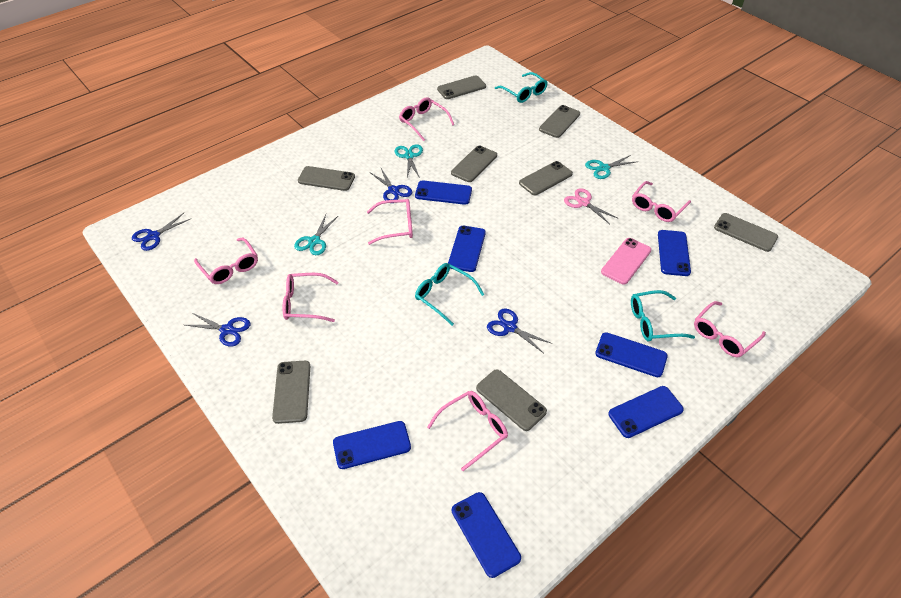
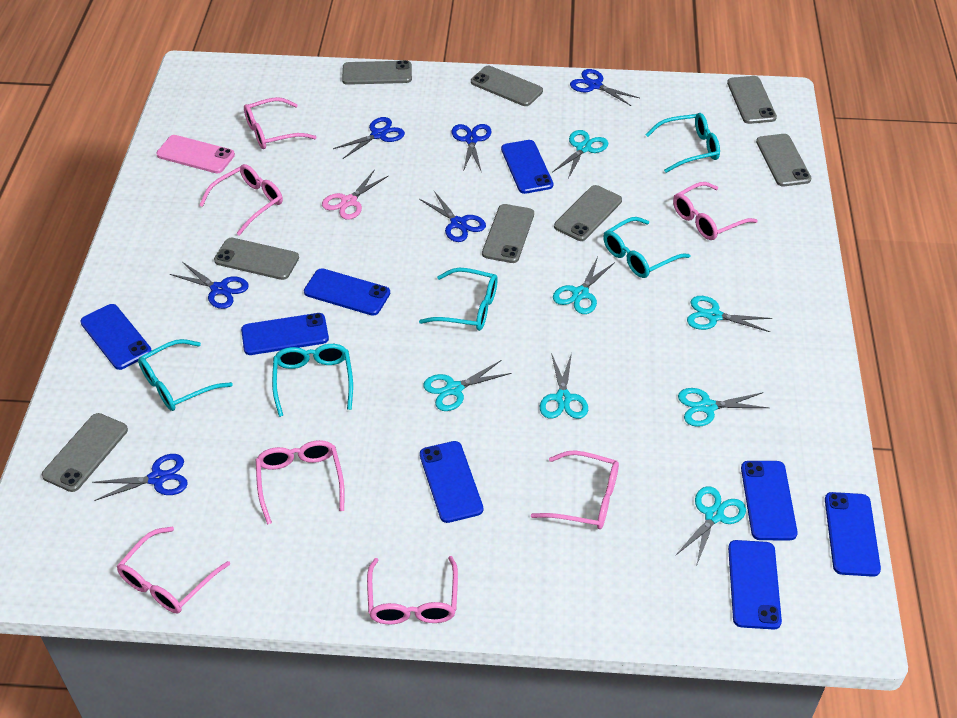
blue phone: 7 -> 8
blue scissors: 4 -> 6
turquoise glasses: 3 -> 5
turquoise scissors: 3 -> 7

